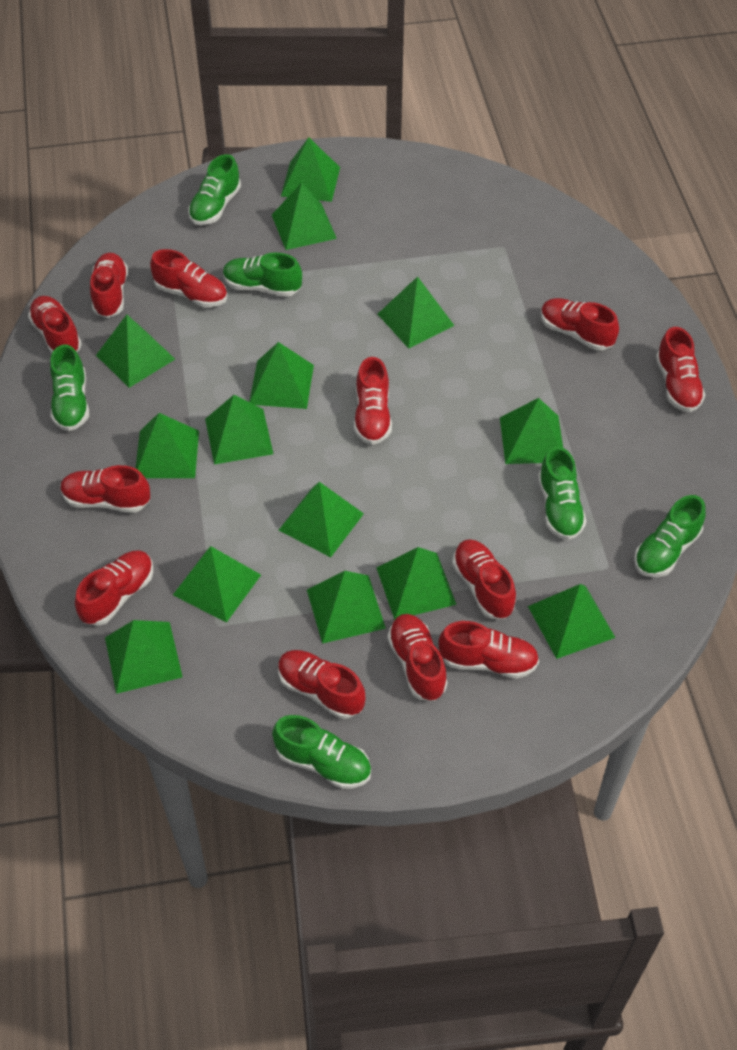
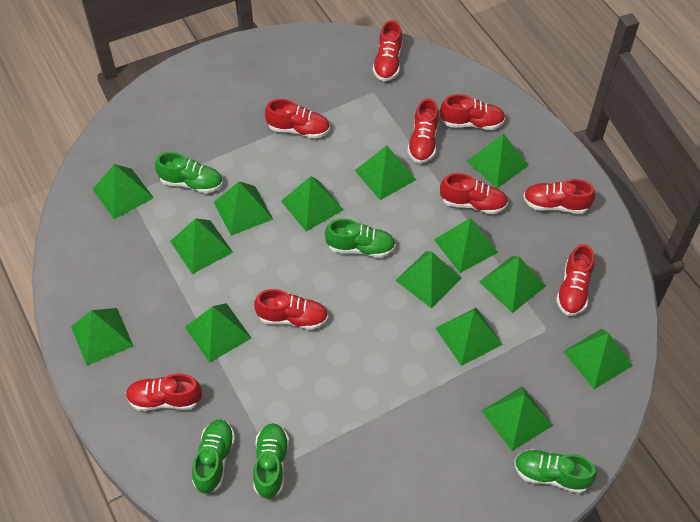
green shoe: 6 -> 5
red shoe: 12 -> 9

